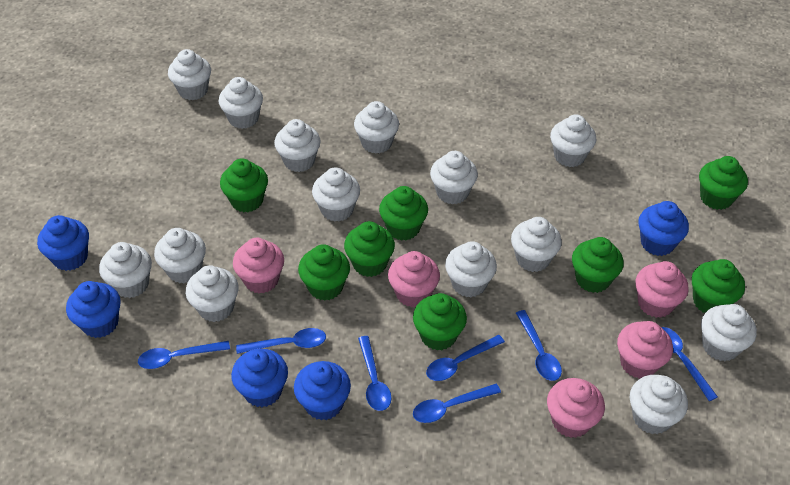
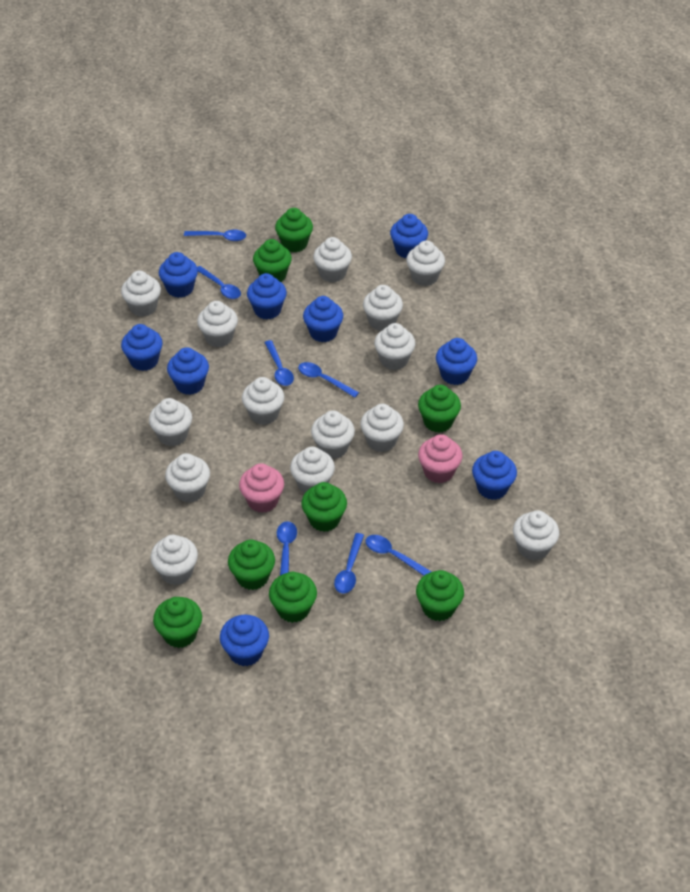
blue cupcake: 5 -> 9
pink cupcake: 5 -> 2

